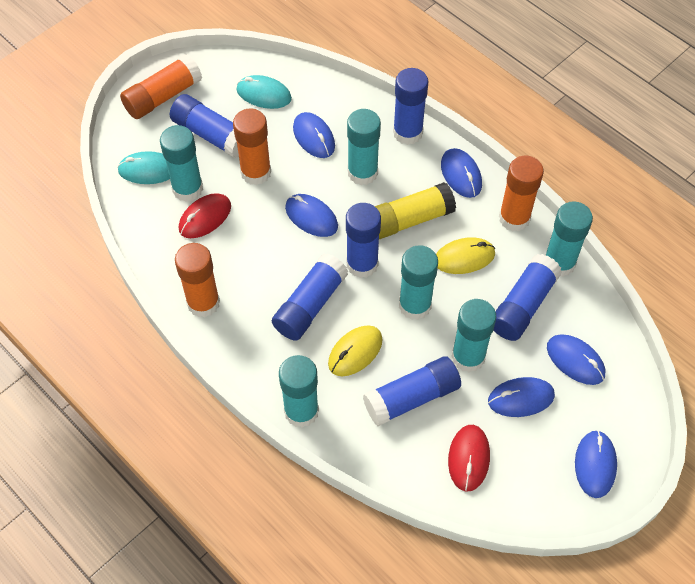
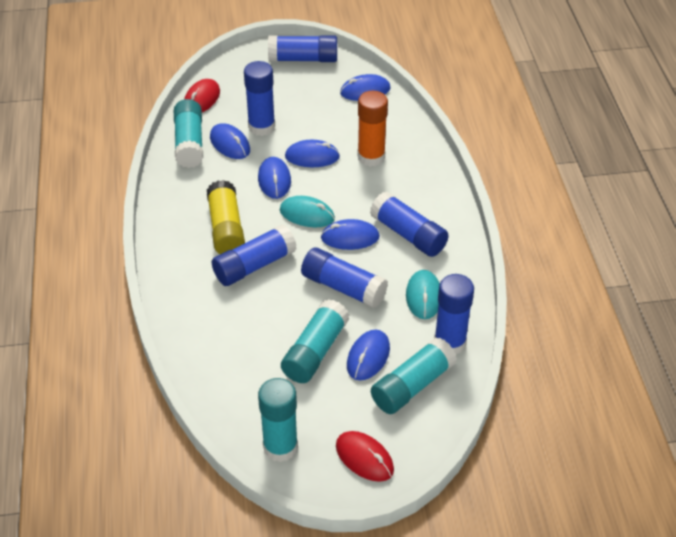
orange glue stick: 4 -> 1
turquoise glue stick: 6 -> 4
yellow mouse: 2 -> 0

